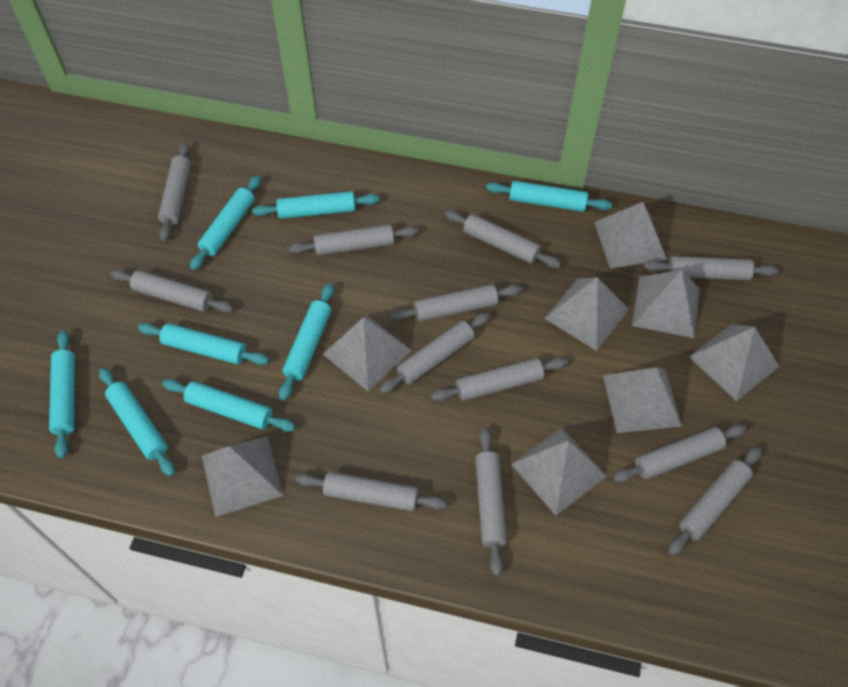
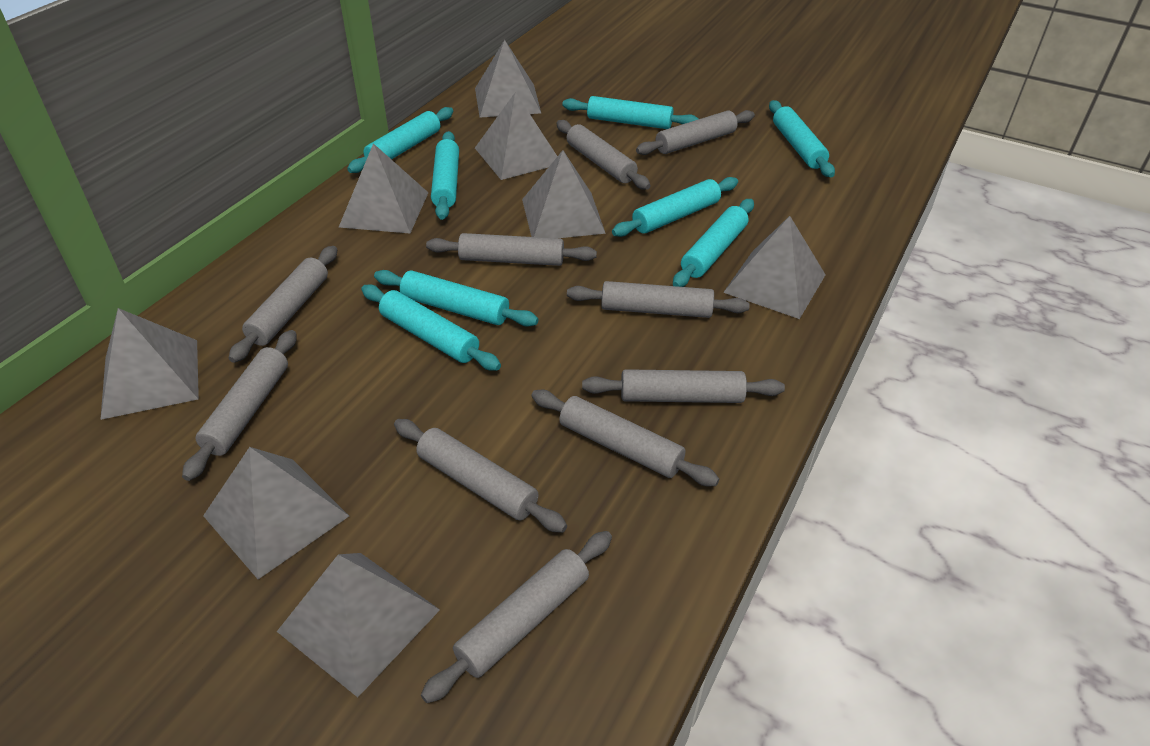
grey rolling pin: 12 -> 10

